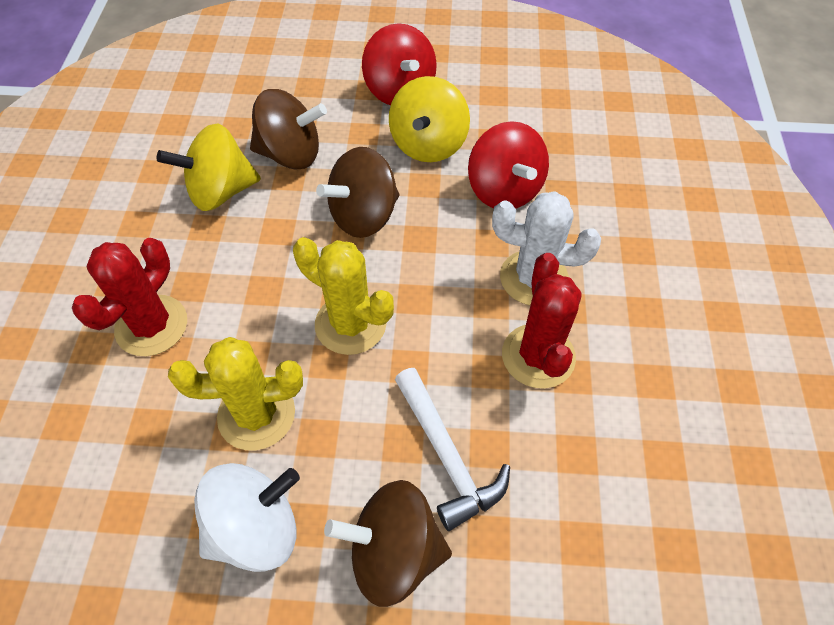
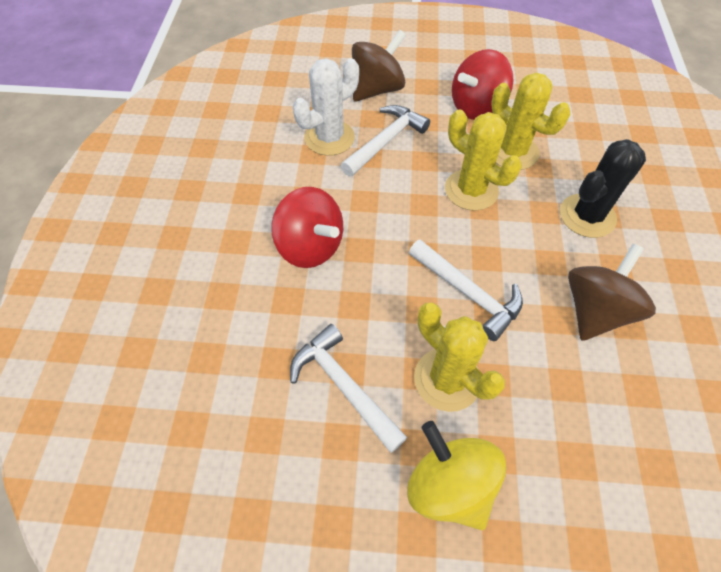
black cactus: 0 -> 1
brown spinning top: 3 -> 2
red cactus: 2 -> 0
white hammer: 1 -> 3
white spinning top: 1 -> 0
yellow cactus: 2 -> 3
yellow spinning top: 2 -> 1

